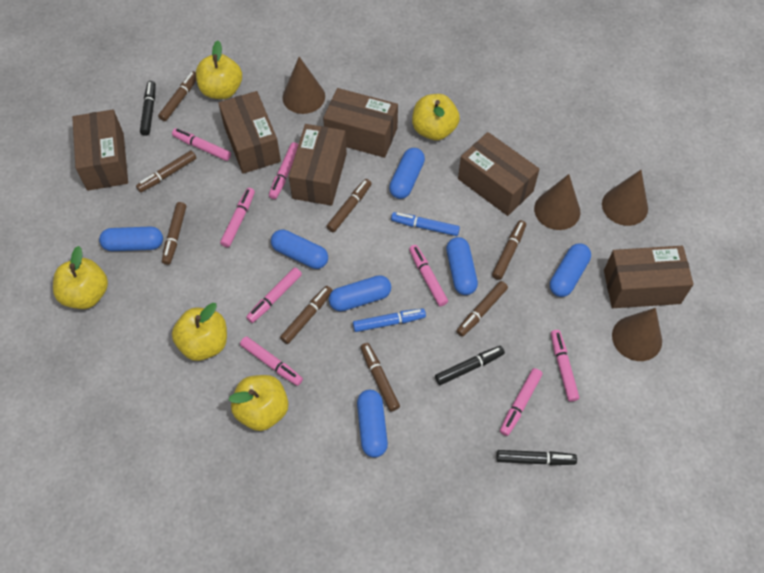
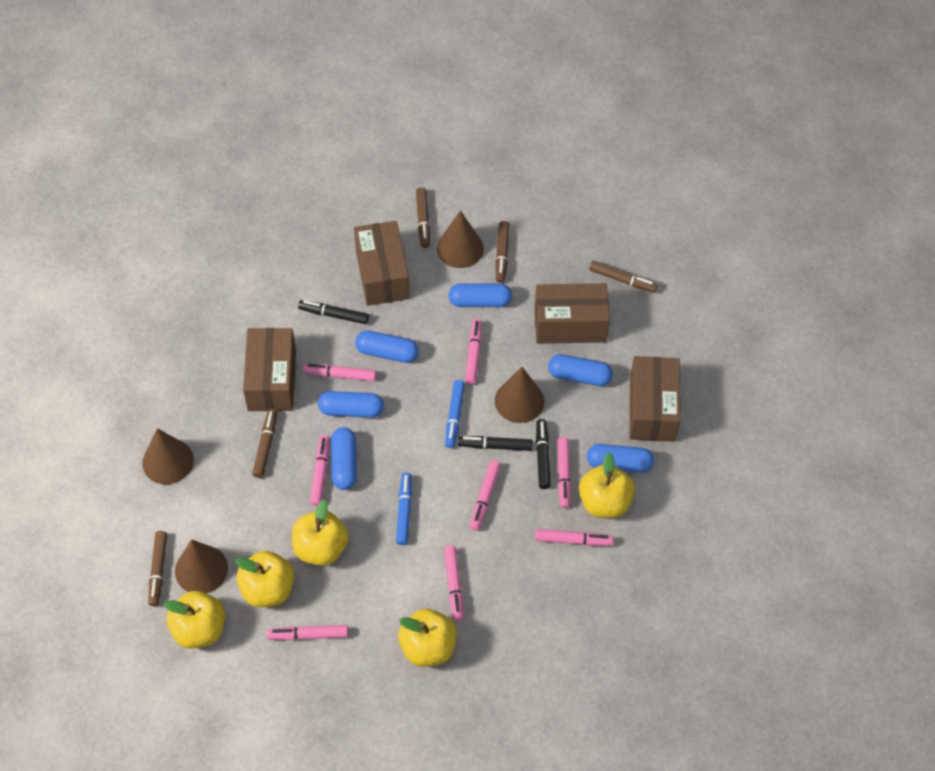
blue capsule: 7 -> 6
brown box: 6 -> 4
brown marker: 8 -> 5

